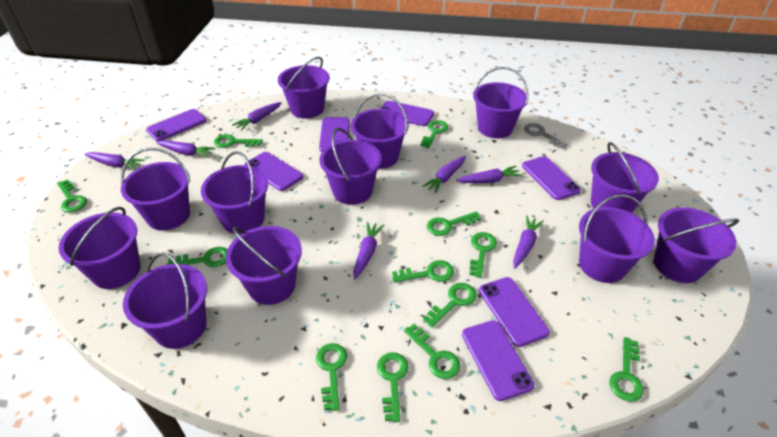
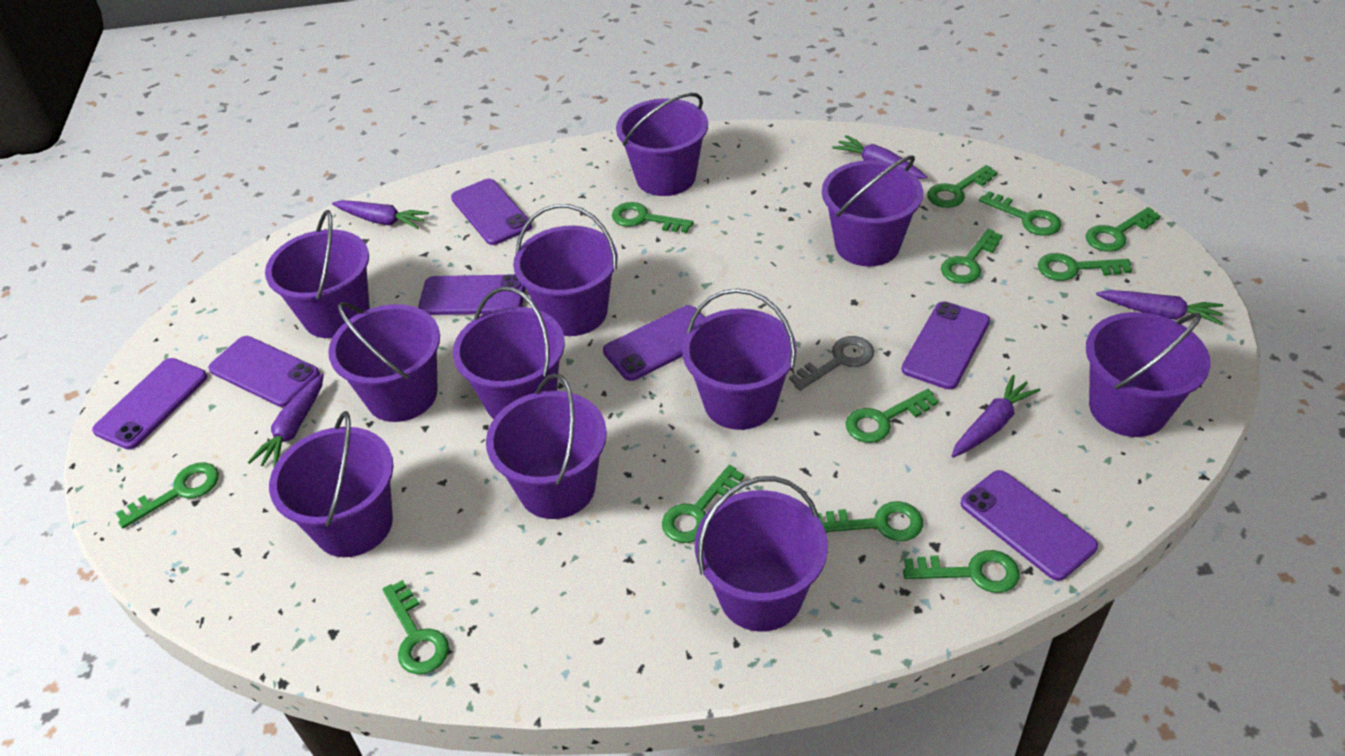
purple bucket: 12 -> 11
purple carrot: 7 -> 5

